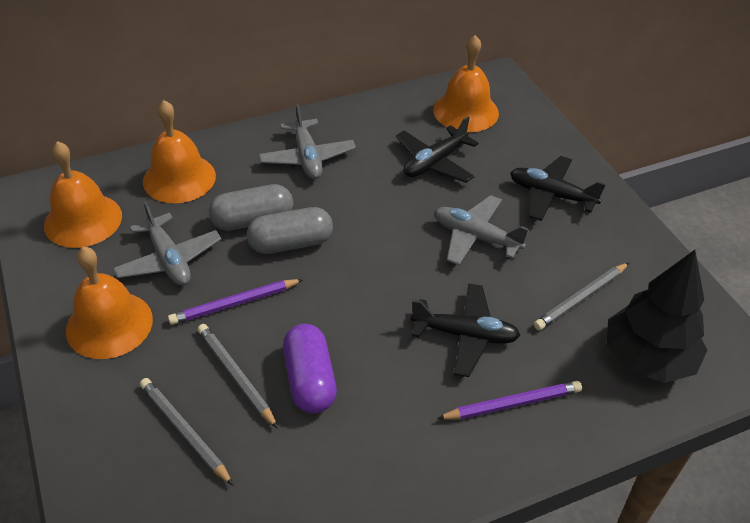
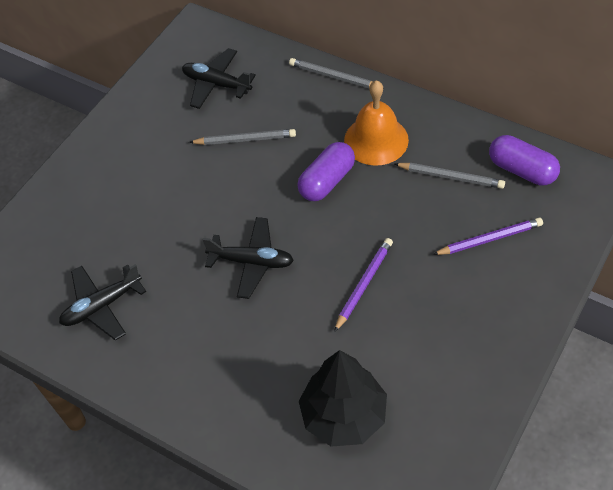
grey capsule: 2 -> 0
grey plane: 3 -> 0
orange bell: 4 -> 1
purple capsule: 1 -> 2

